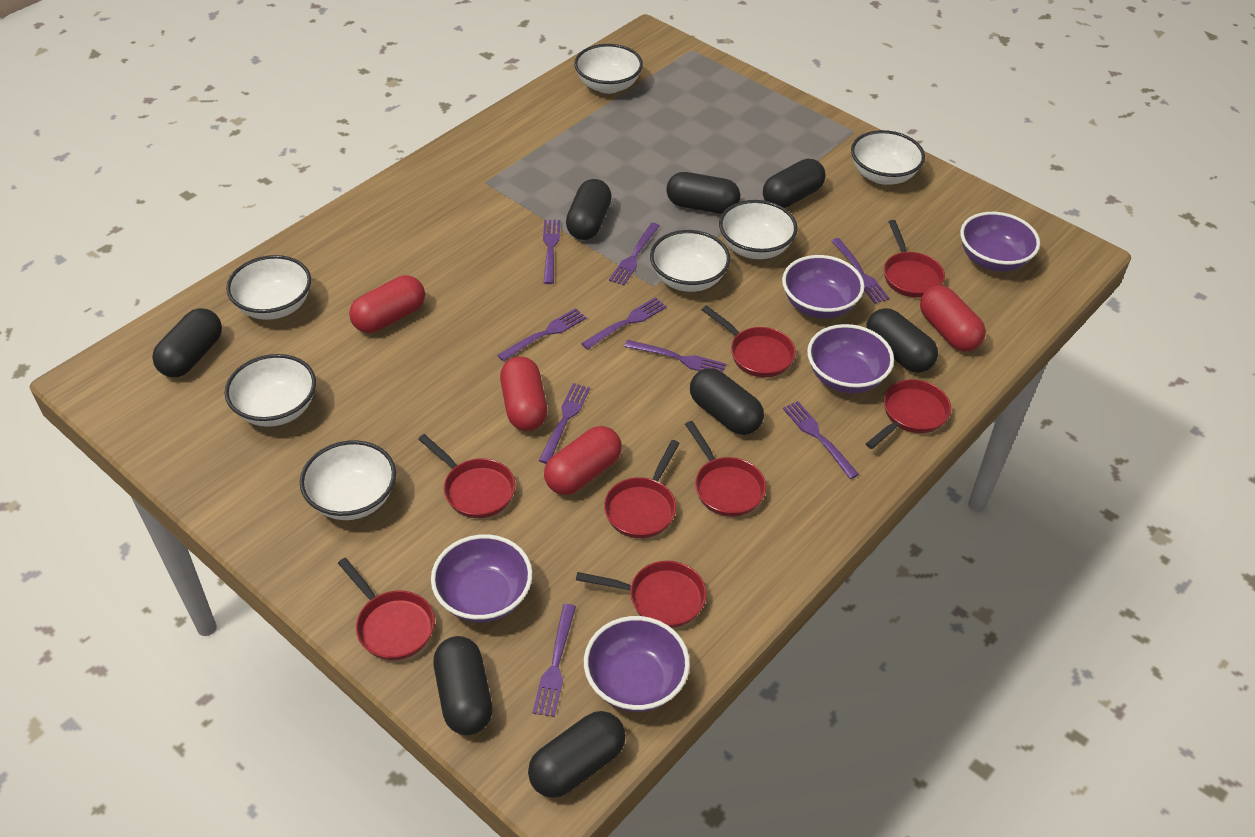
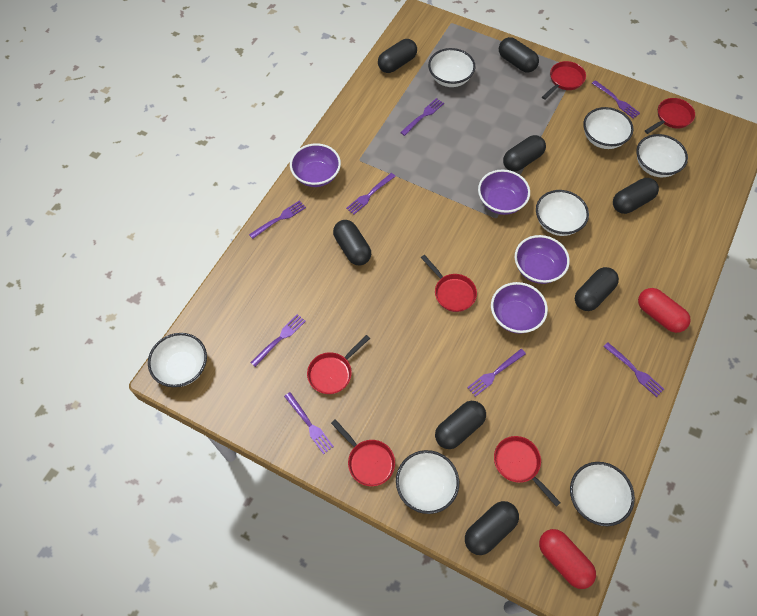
purple bowl: 5 -> 4
purple fork: 9 -> 8
red capsule: 4 -> 2
red pan: 8 -> 6

